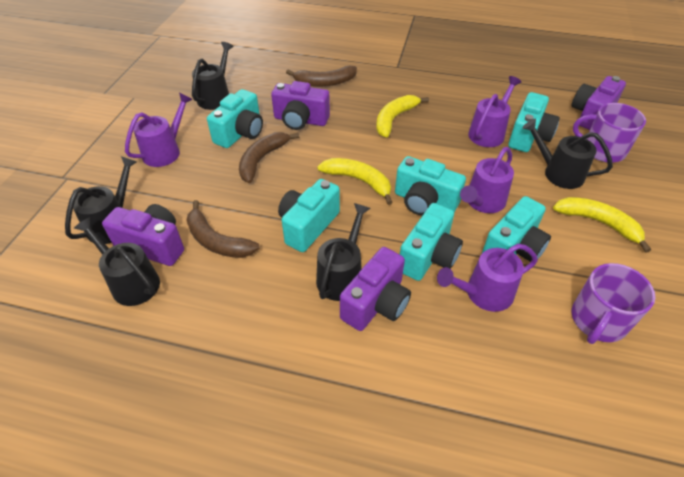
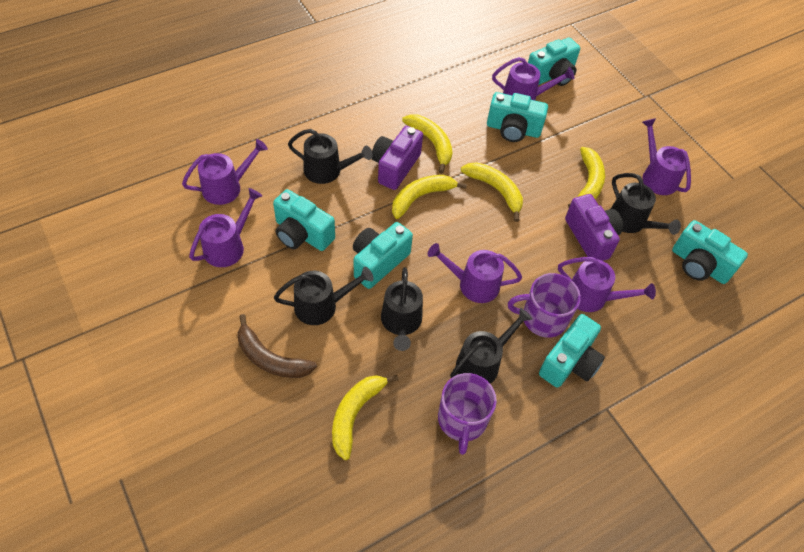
brown banana: 3 -> 1
purple camera: 4 -> 2
purple watering can: 4 -> 6
yellow banana: 3 -> 5

